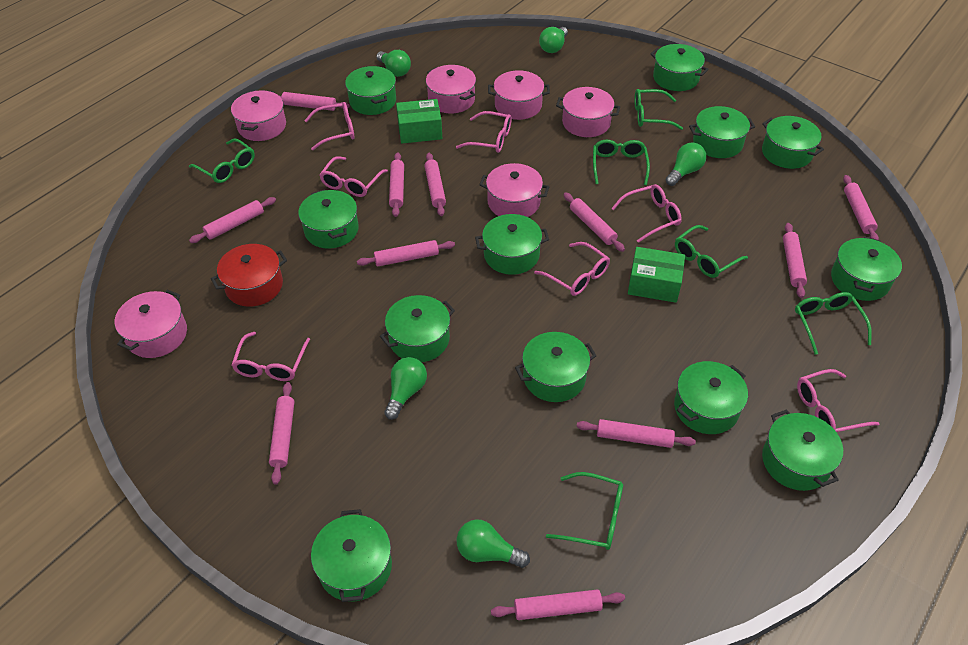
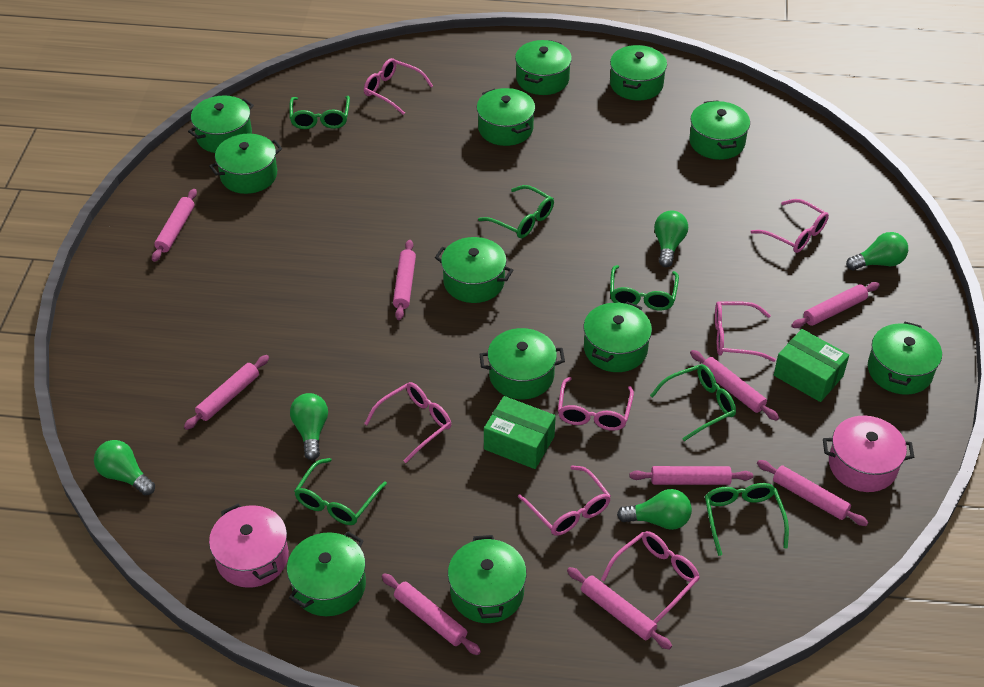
pink pot: 6 -> 2
pink rolling pin: 11 -> 9
red pot: 1 -> 0

